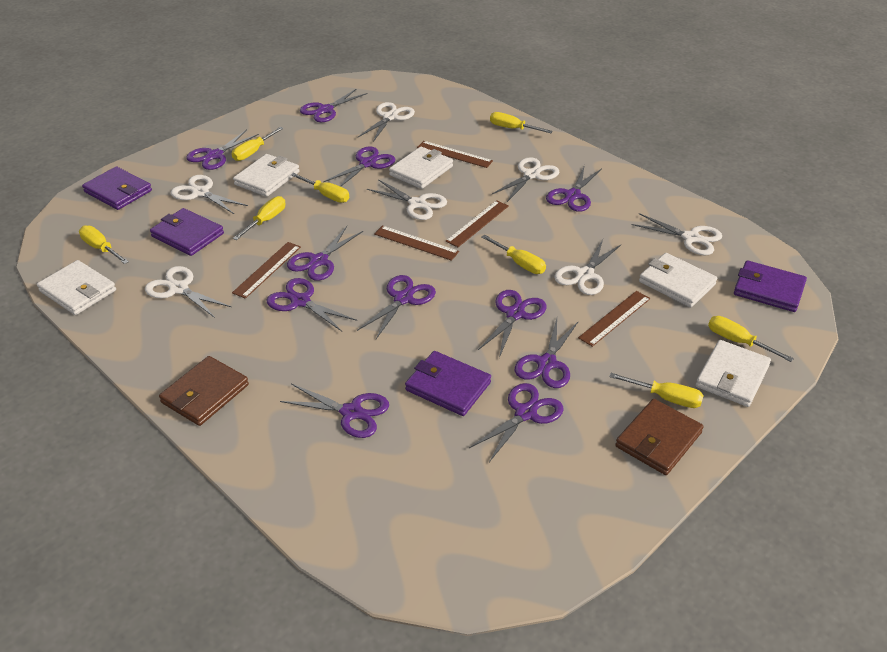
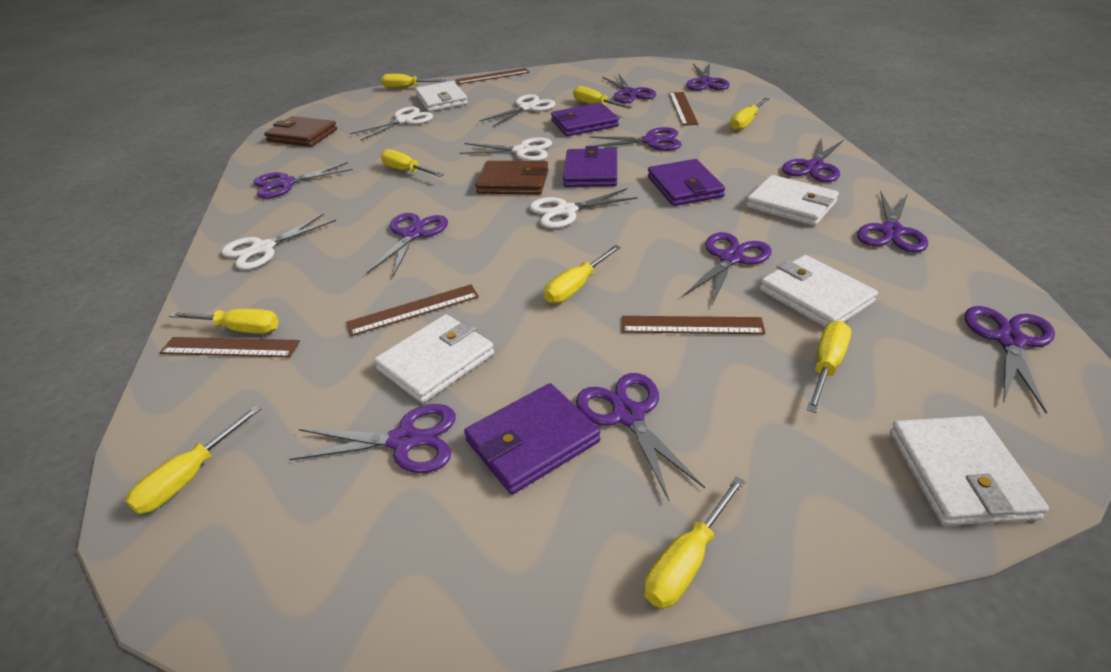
white scissors: 7 -> 5
yellow screwdriver: 8 -> 9

